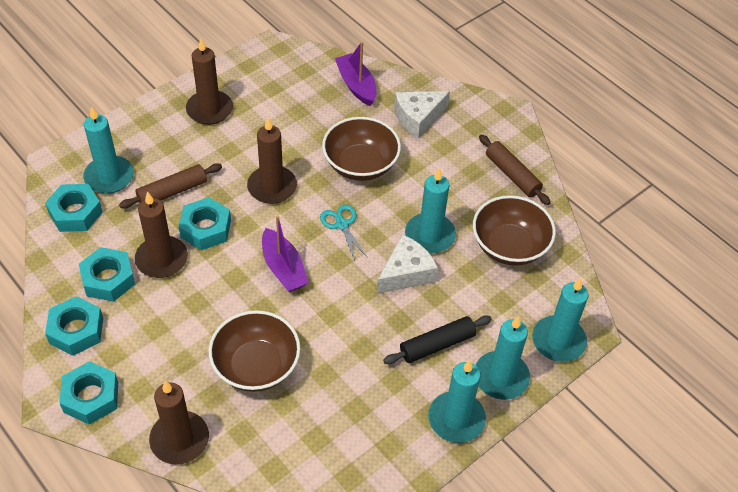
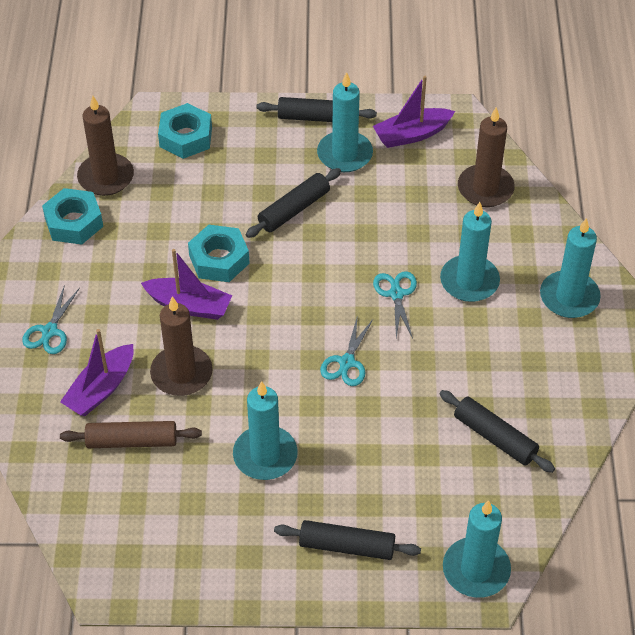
black rolling pin: 1 -> 4
brown bowl: 3 -> 0
brown candle: 4 -> 3
brown rolling pin: 2 -> 1
purple boat: 2 -> 3
turquoise nut: 5 -> 3
turquoise scissors: 1 -> 3
white cheese: 2 -> 0

